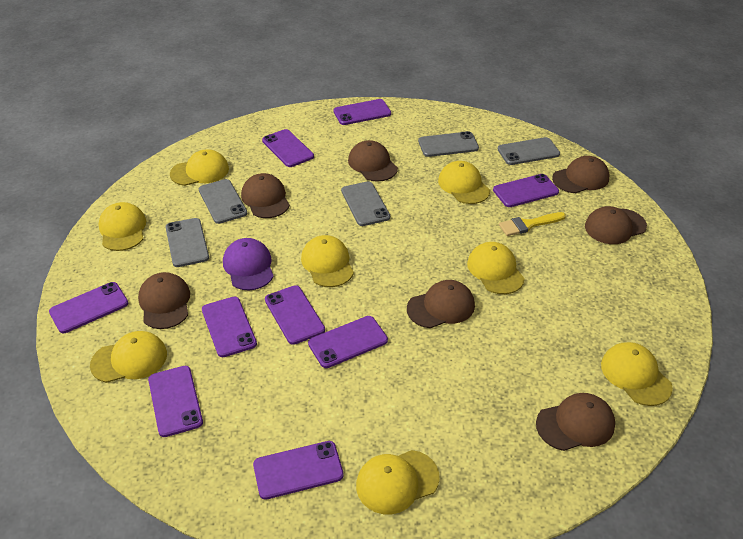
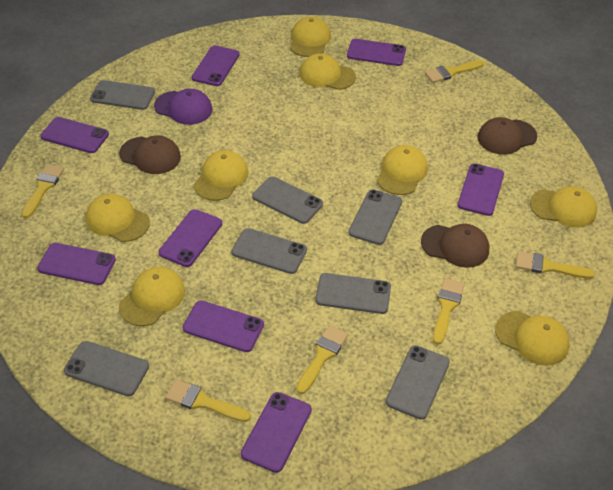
brown cap: 7 -> 3
grey phone: 5 -> 7
purple phone: 9 -> 8
yellow brush: 1 -> 6

